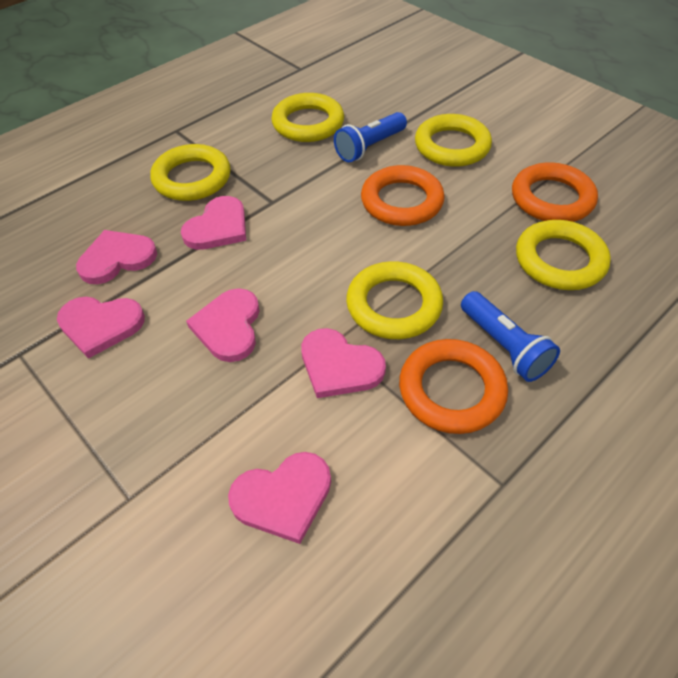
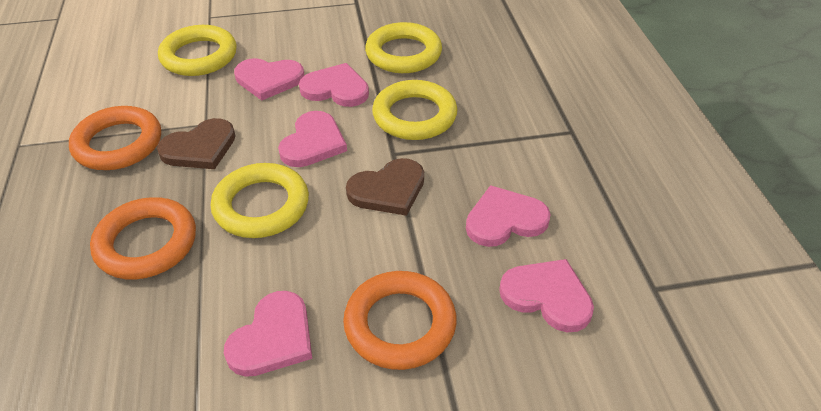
blue flashlight: 2 -> 0
brown heart: 0 -> 2
yellow ring: 5 -> 4

